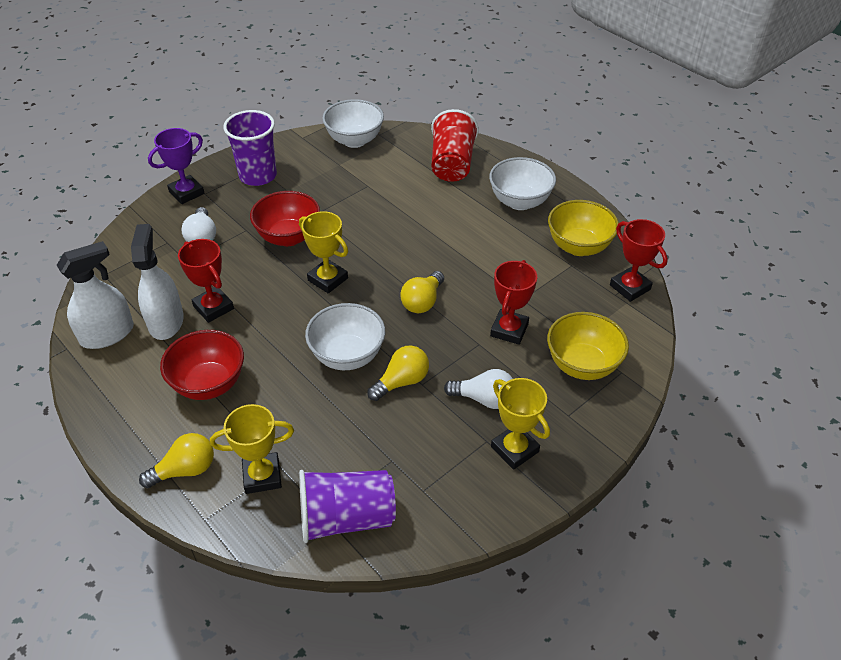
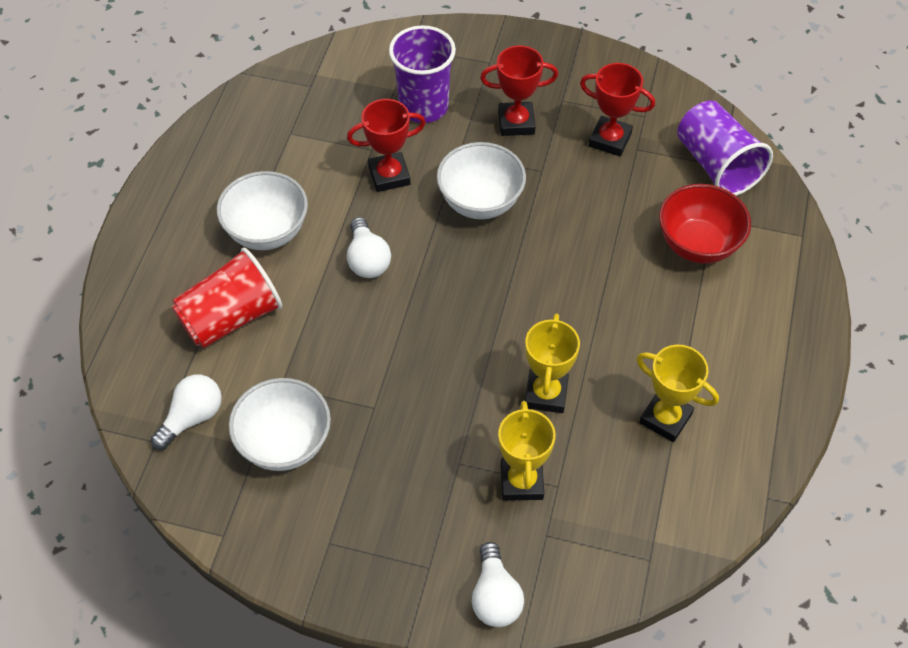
purple trophy: 1 -> 0
red bowl: 2 -> 1
white light bulb: 2 -> 3
white spray bottle: 2 -> 0
yellow bowl: 2 -> 0
yellow light bulb: 3 -> 0

